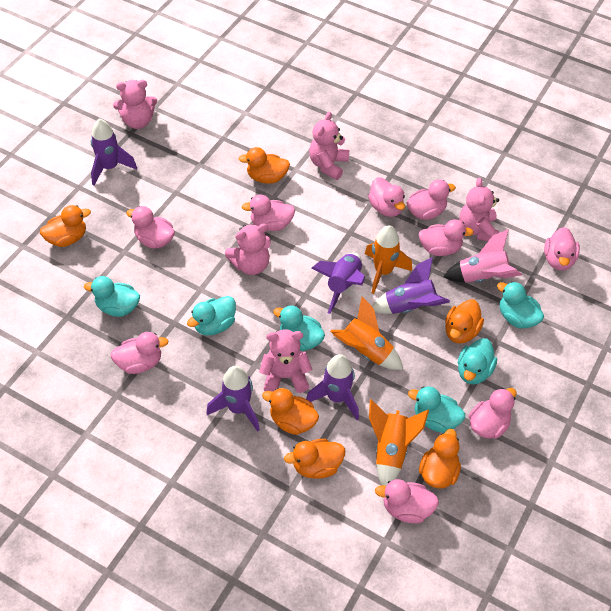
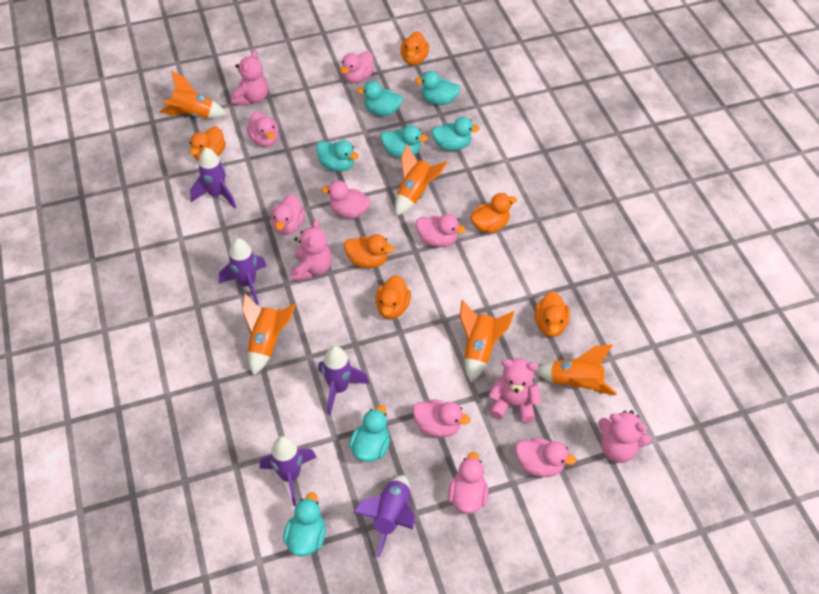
orange rocket: 3 -> 5
pink duck: 9 -> 8
pink rocket: 1 -> 0
pink teddy bear: 5 -> 4
turquoise duck: 6 -> 7

